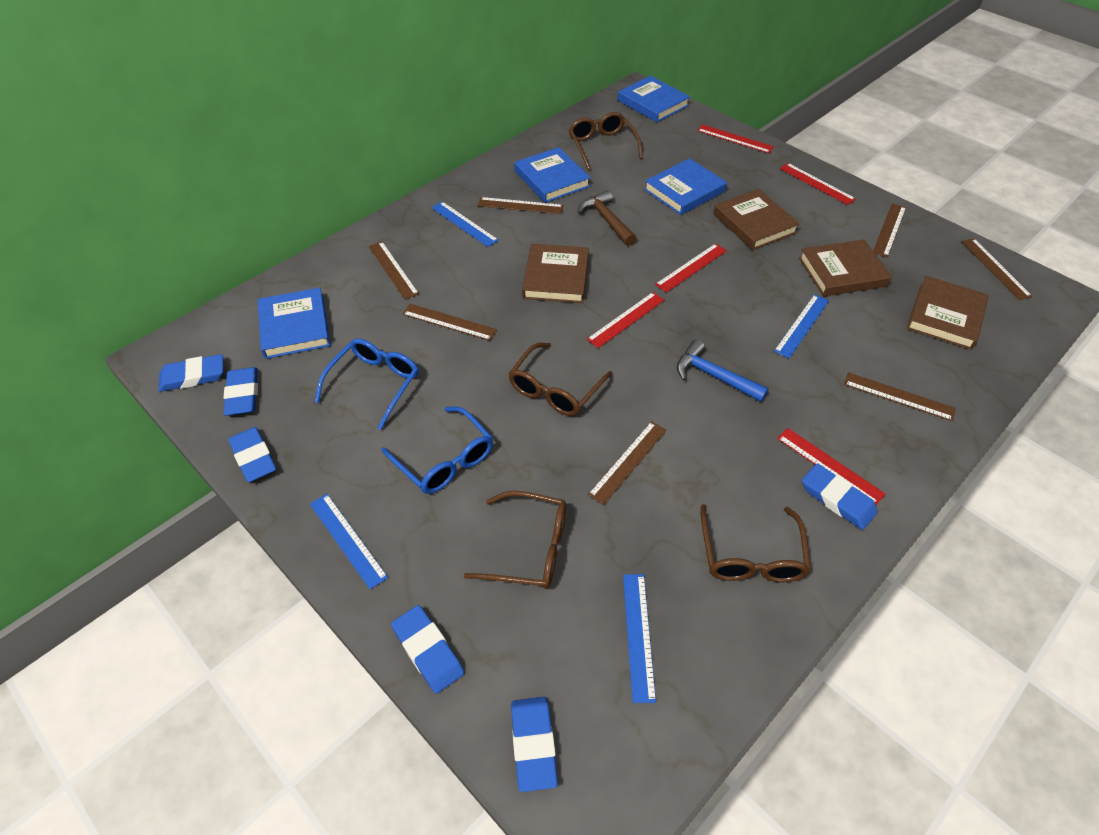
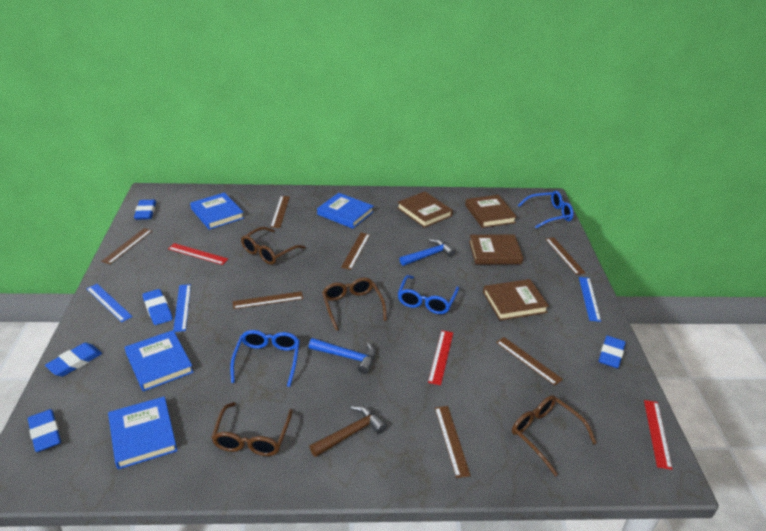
blue eraser: 6 -> 5
blue glasses: 2 -> 3
blue hammer: 1 -> 2
blue ruler: 4 -> 3
red ruler: 5 -> 3

